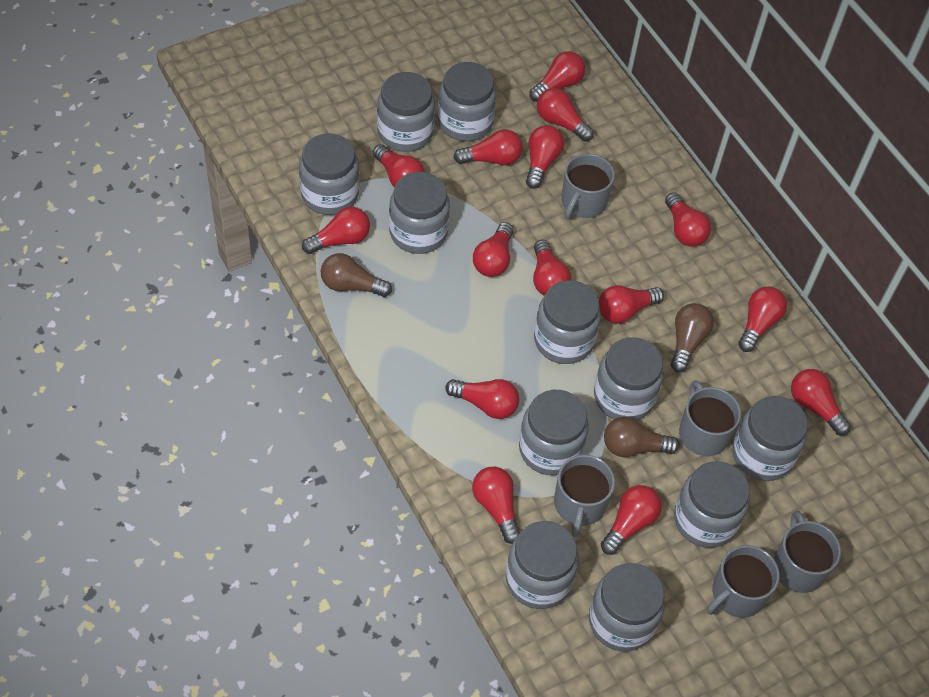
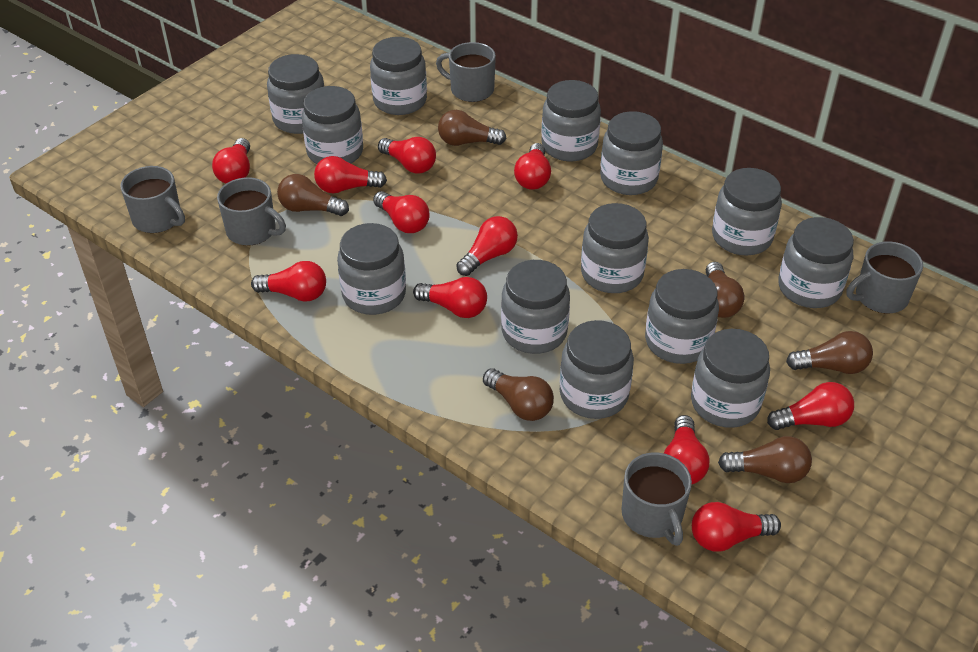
brown light bulb: 3 -> 6
grey jar: 11 -> 13
red light bulb: 15 -> 11

